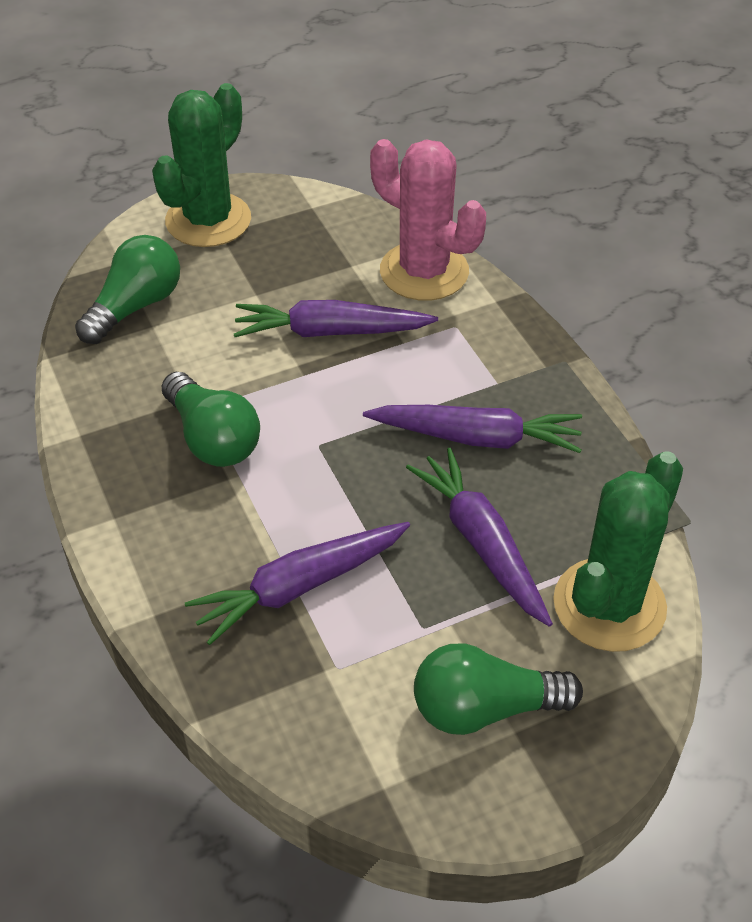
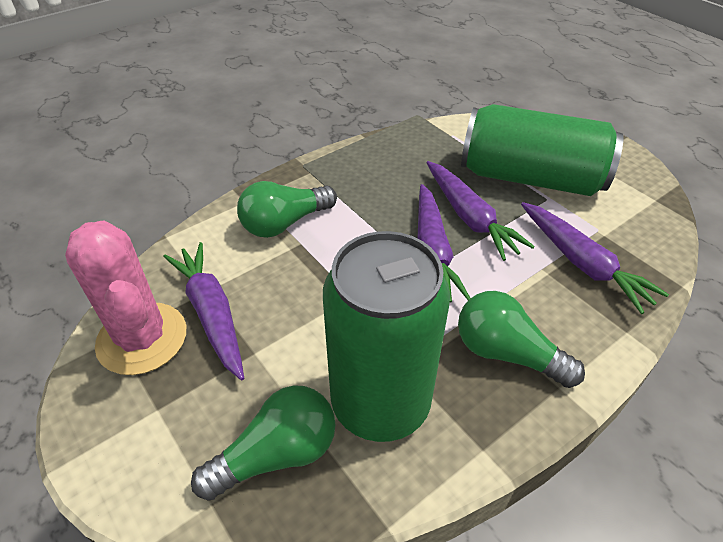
green cactus: 2 -> 0
green can: 0 -> 2

